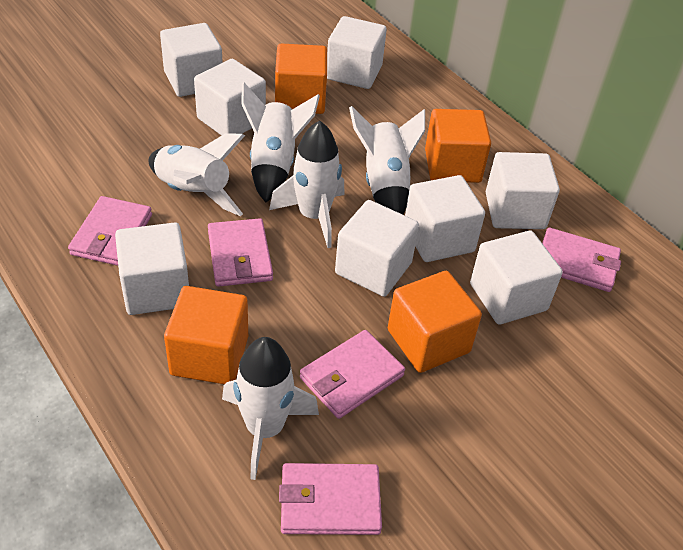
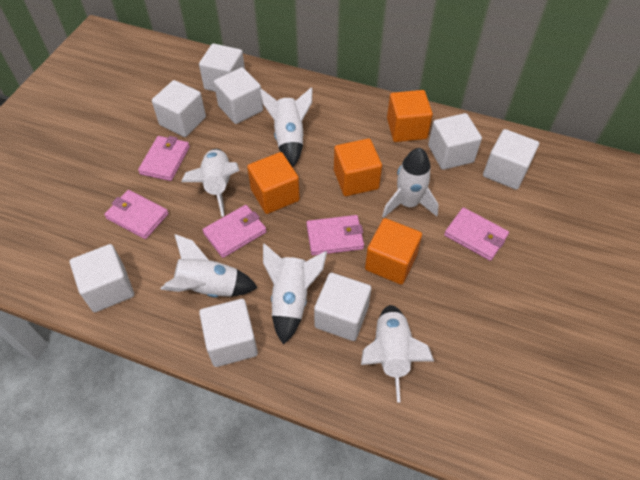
white rocket: 5 -> 6

